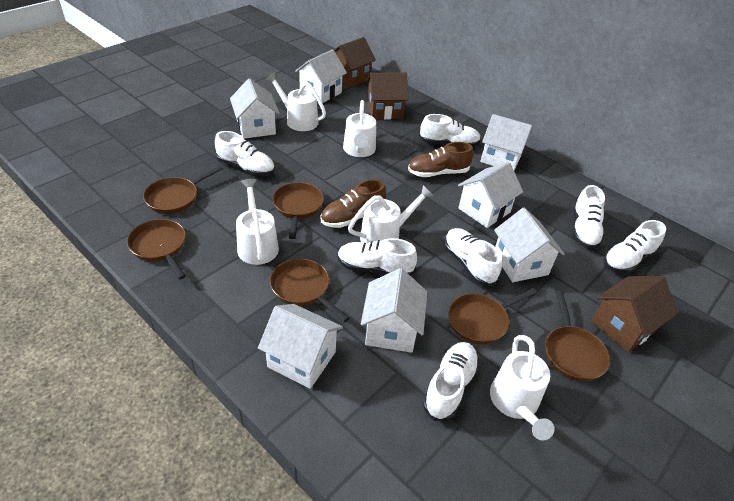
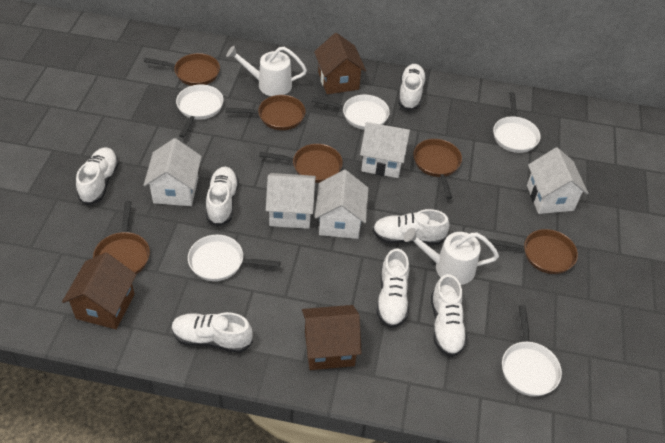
brown shoe: 2 -> 0
white house: 7 -> 5
white pan: 0 -> 5
white watering can: 5 -> 2

